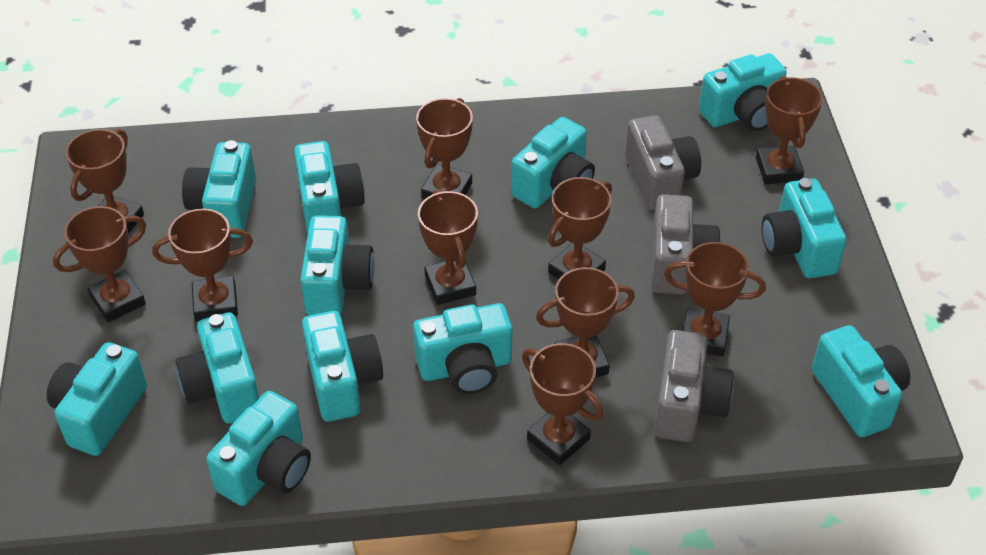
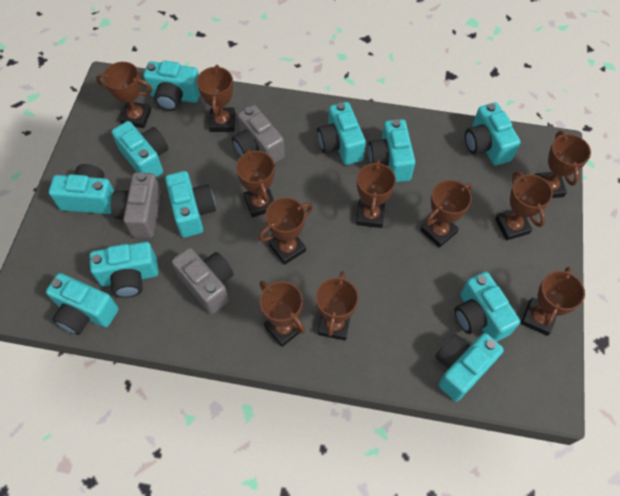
brown trophy: 10 -> 11
turquoise camera: 12 -> 11

